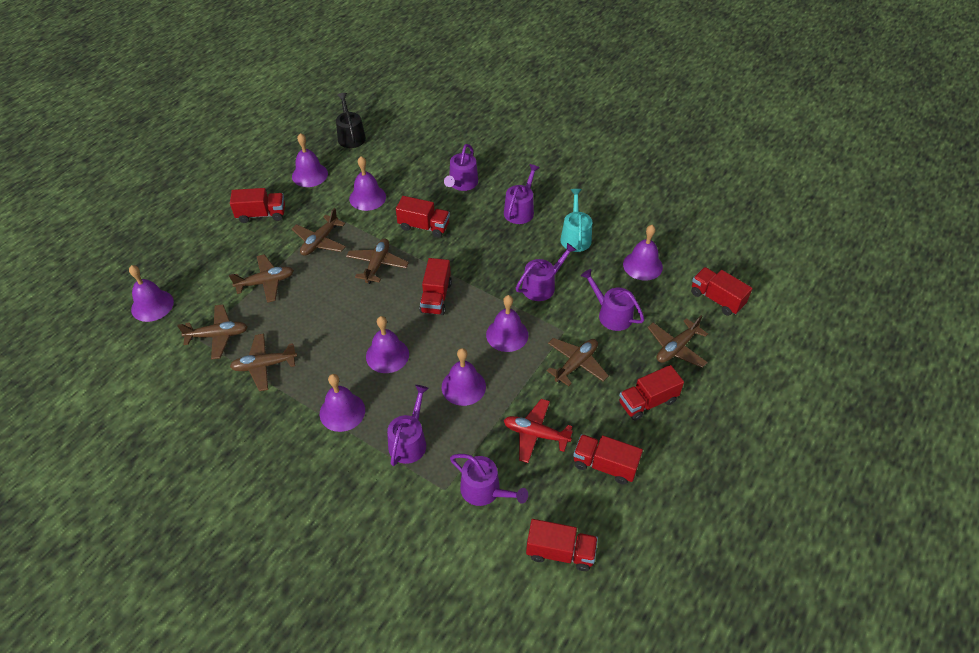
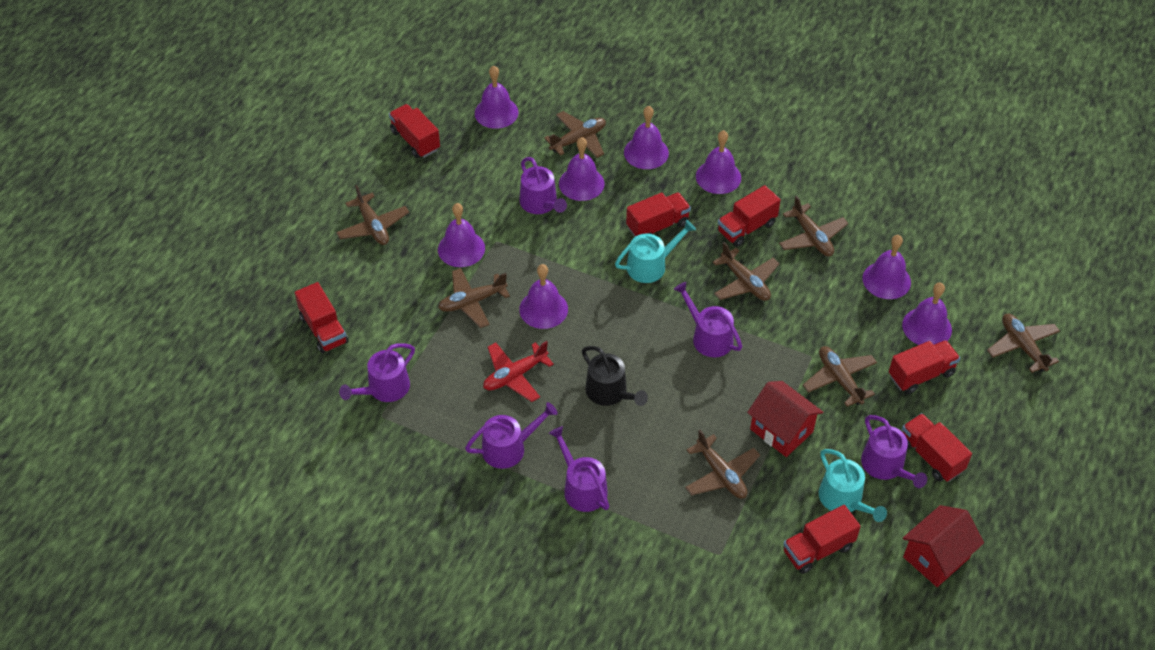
brown plane: 7 -> 8
red house: 0 -> 2
turquoise watering can: 1 -> 2

